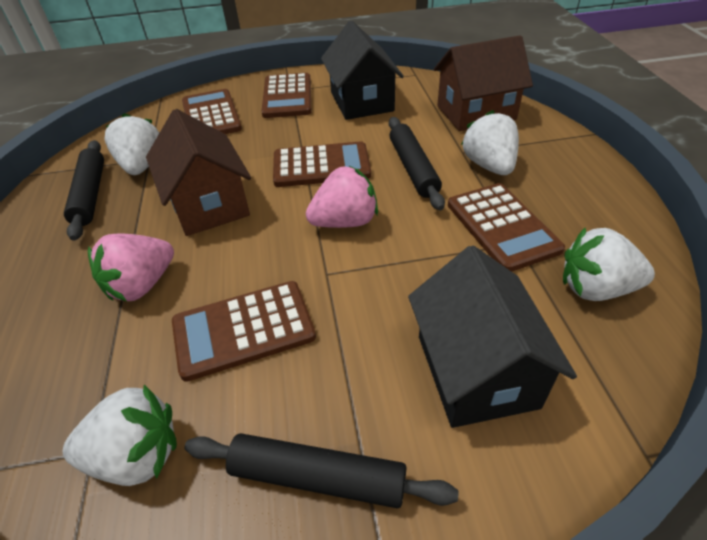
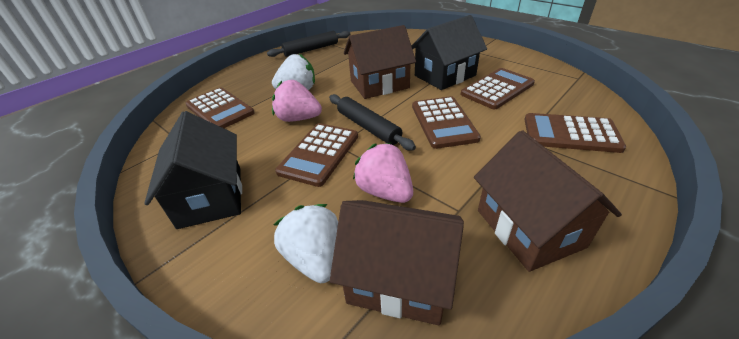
black rolling pin: 3 -> 2
brown house: 2 -> 3
white strawberry: 4 -> 2

